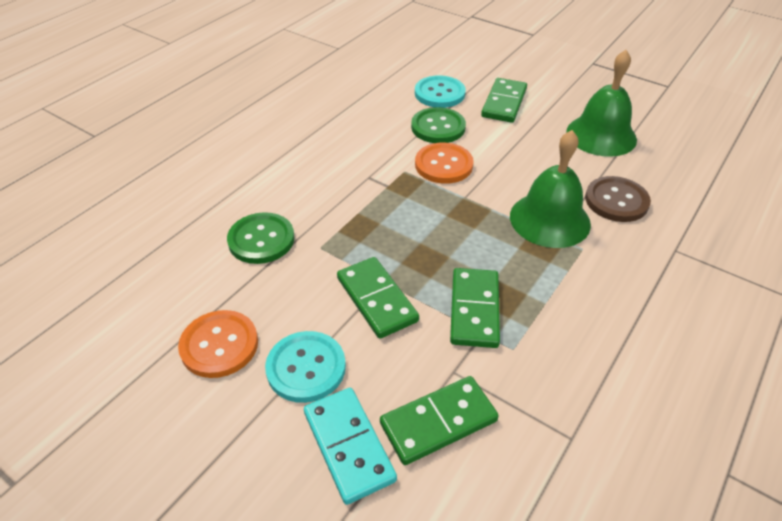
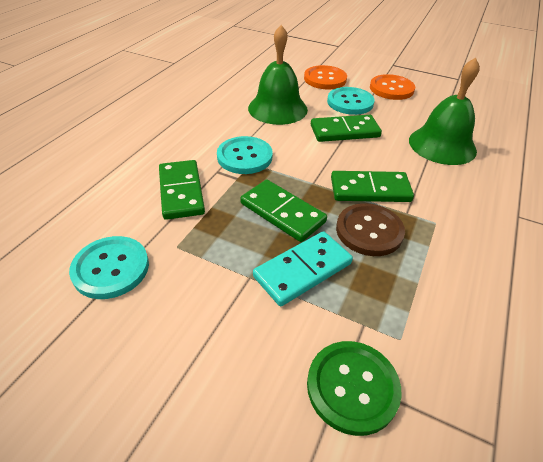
green button: 2 -> 1
turquoise button: 2 -> 3

